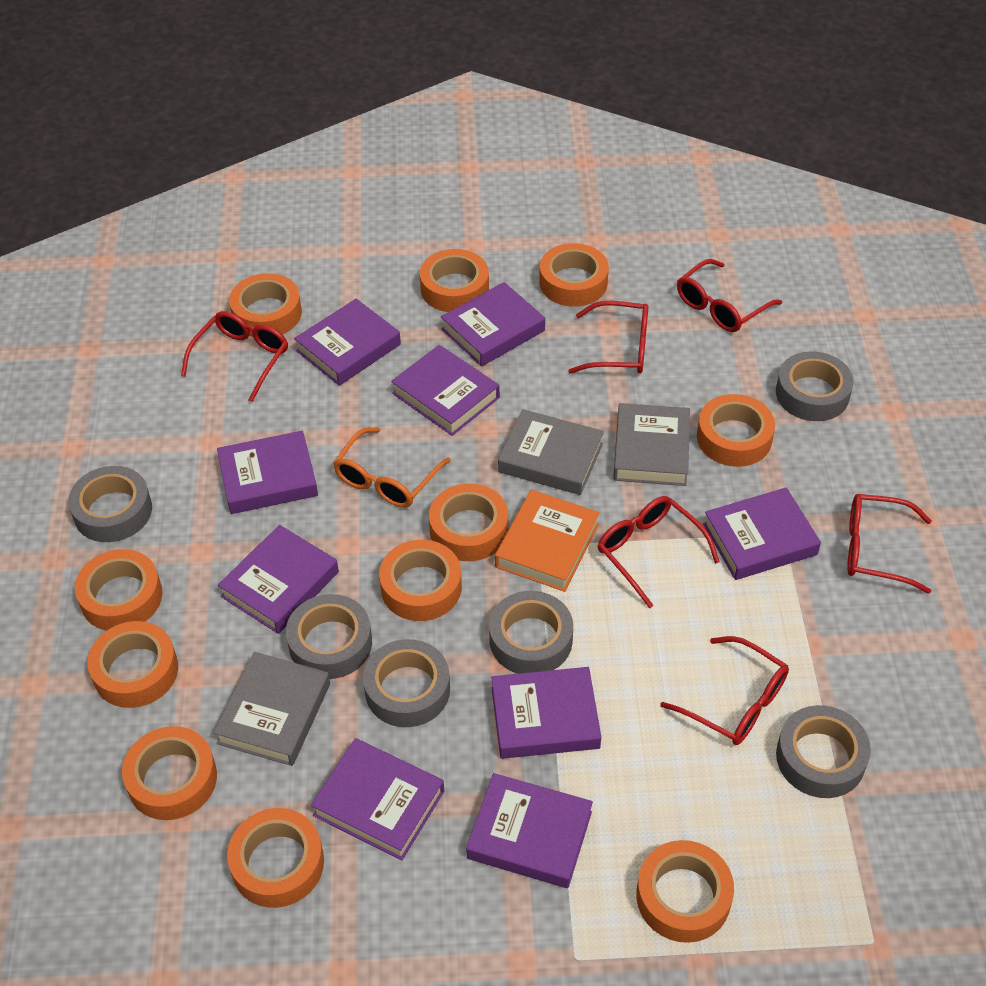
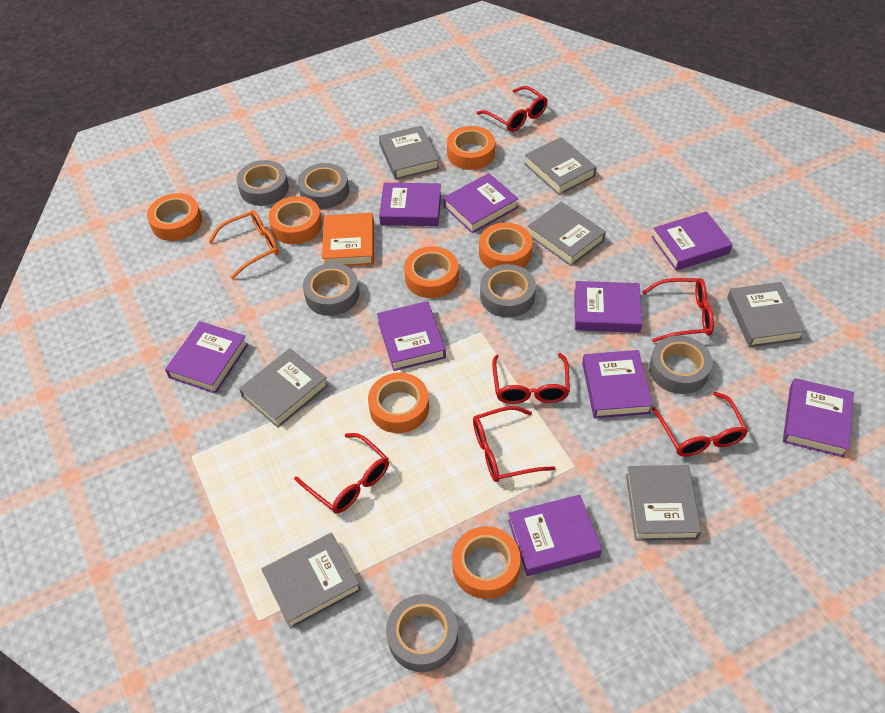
grey book: 3 -> 7
orange tape: 11 -> 7

